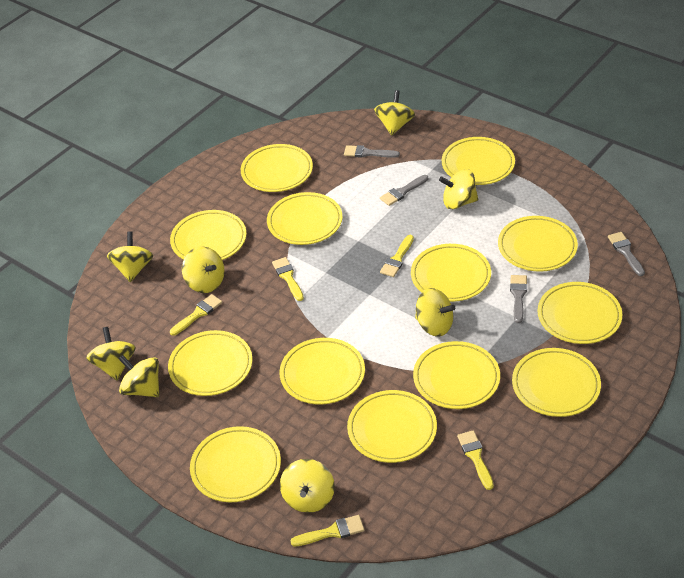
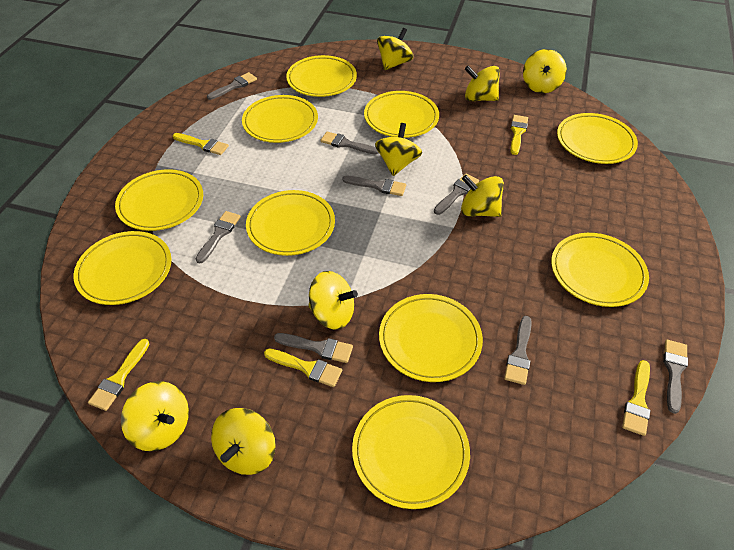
grey brush: 4 -> 8
yellow plate: 13 -> 10

